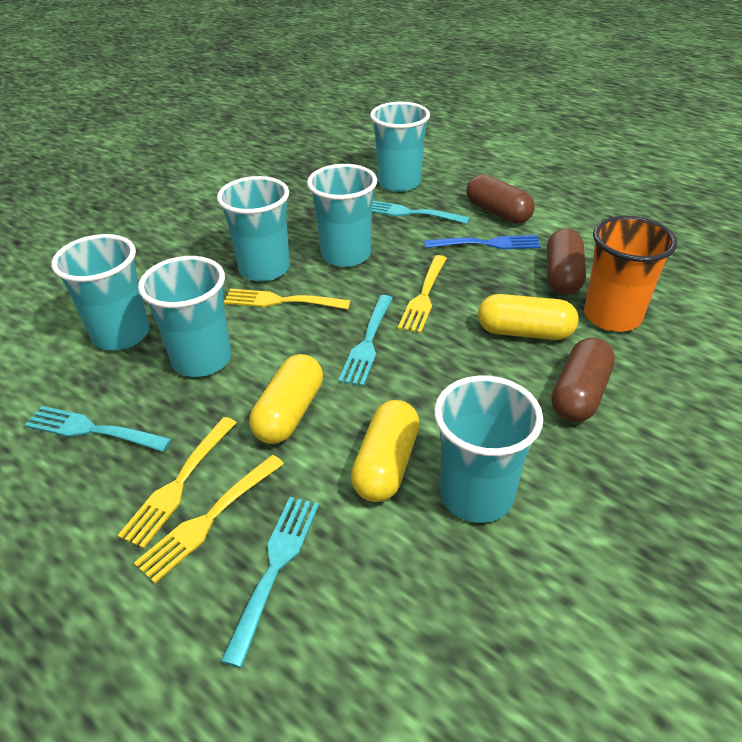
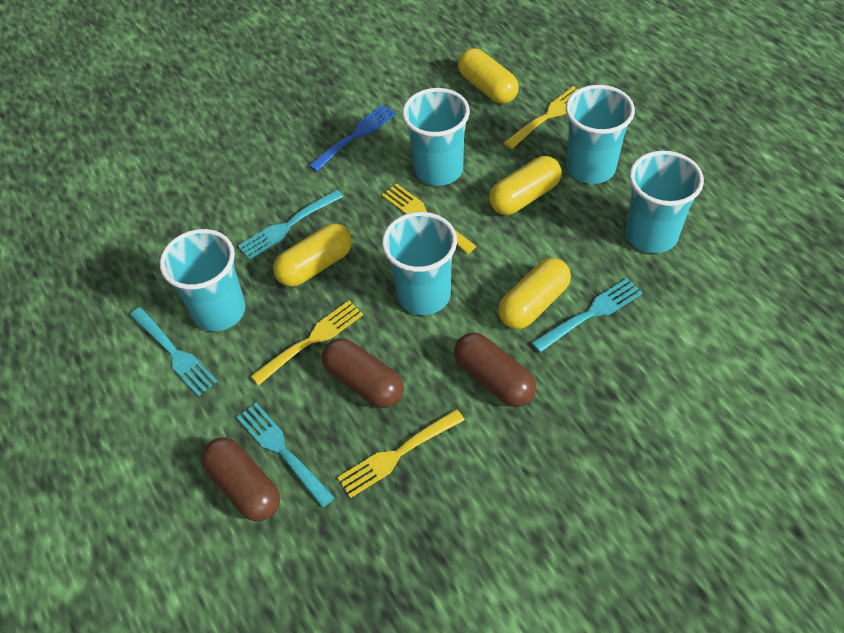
orange cup: 1 -> 0
turquoise cup: 6 -> 5
yellow capsule: 3 -> 4

